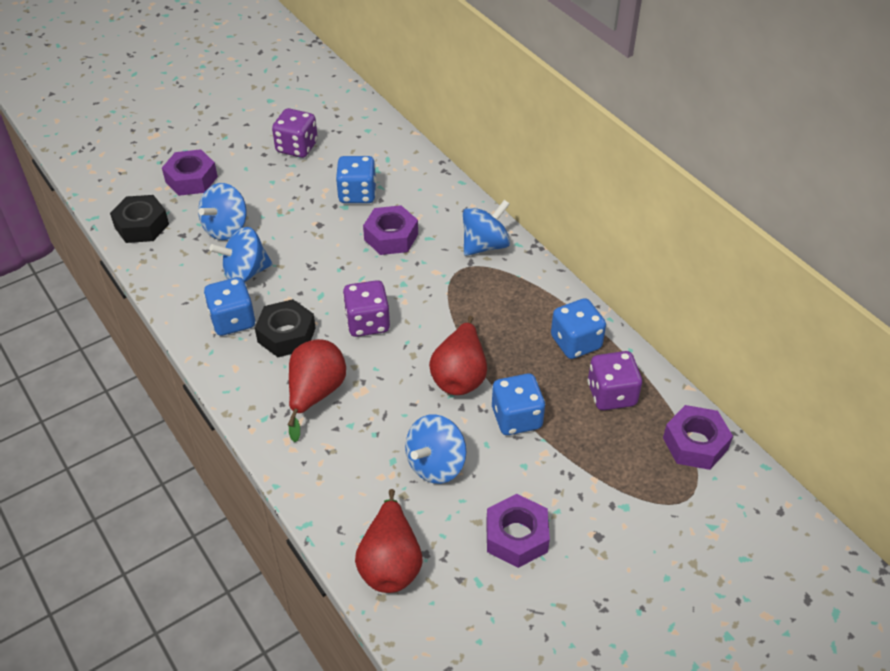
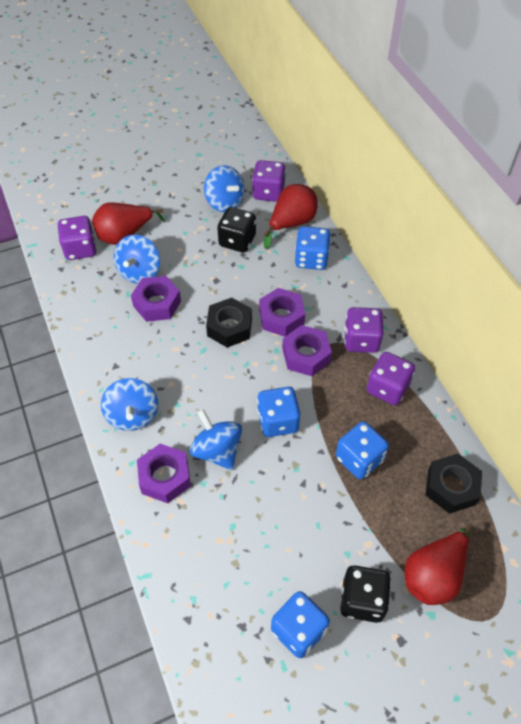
black dice: 0 -> 2
purple dice: 3 -> 4

